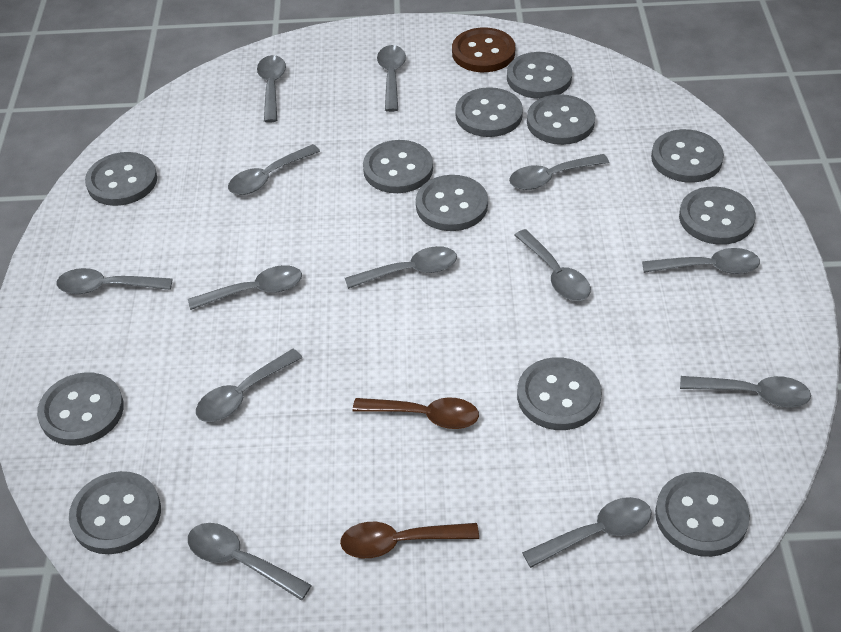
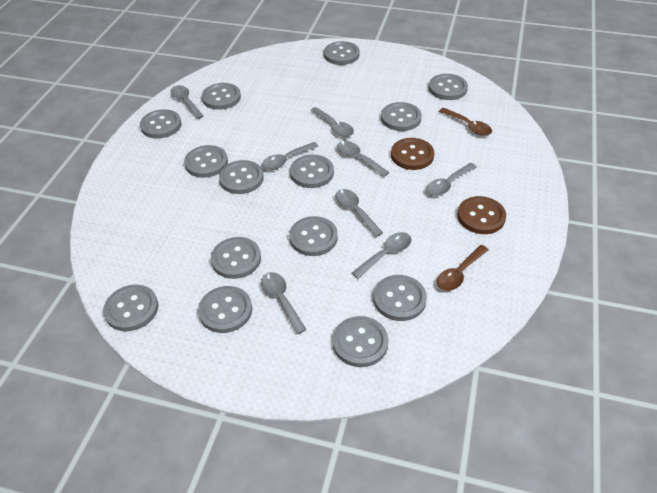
brown button: 1 -> 2
grey button: 12 -> 14
grey spoon: 13 -> 8

